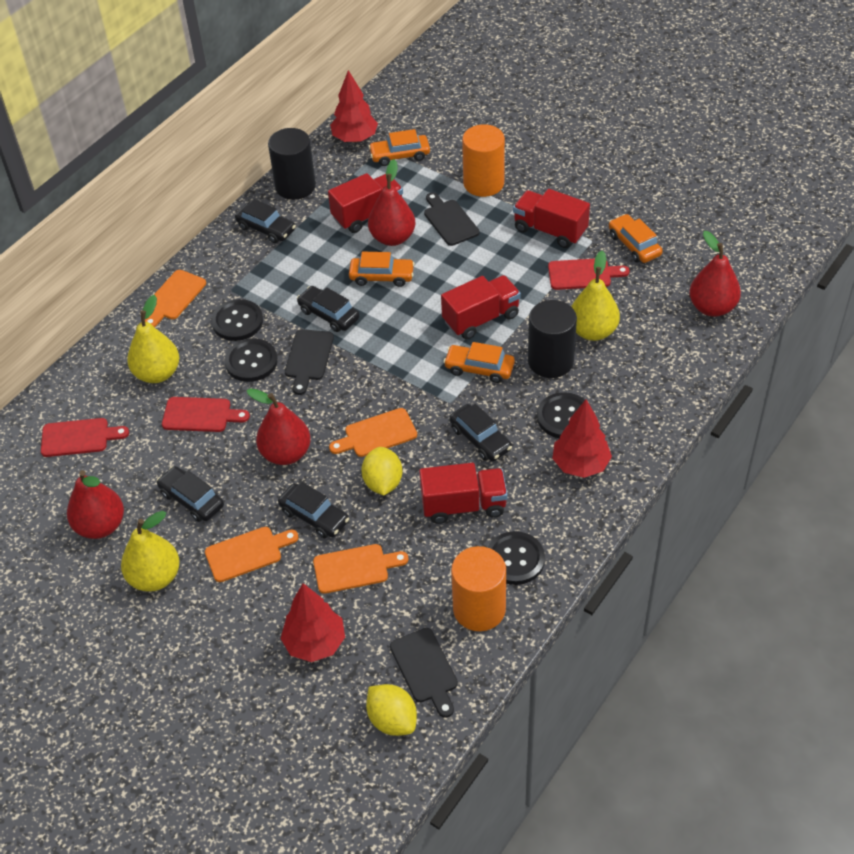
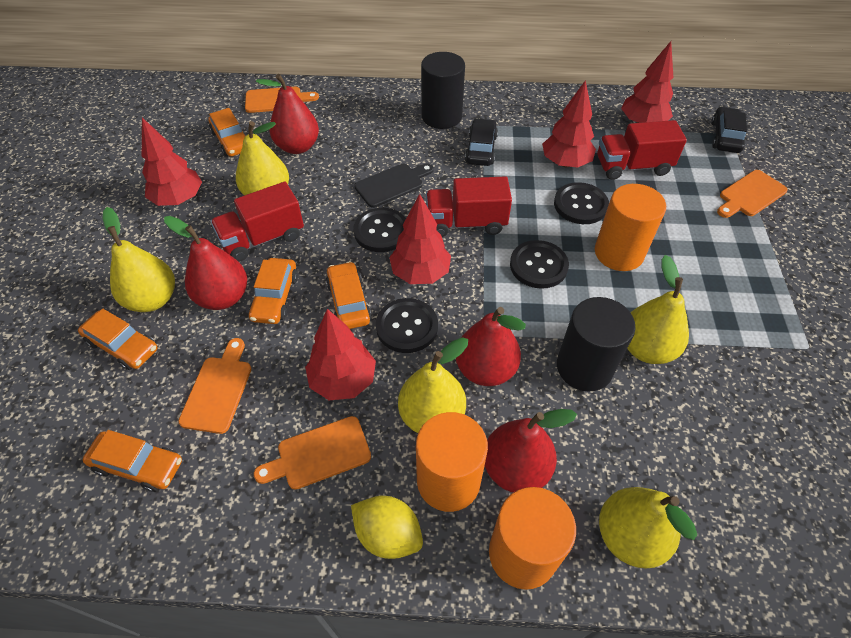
black car: 5 -> 2
black cutting board: 3 -> 1
orange car: 4 -> 5
orange cylinder: 2 -> 3
red cutting board: 3 -> 0
red tree: 3 -> 5
red truck: 4 -> 3
yellow lemon: 2 -> 1
yellow pear: 3 -> 5

